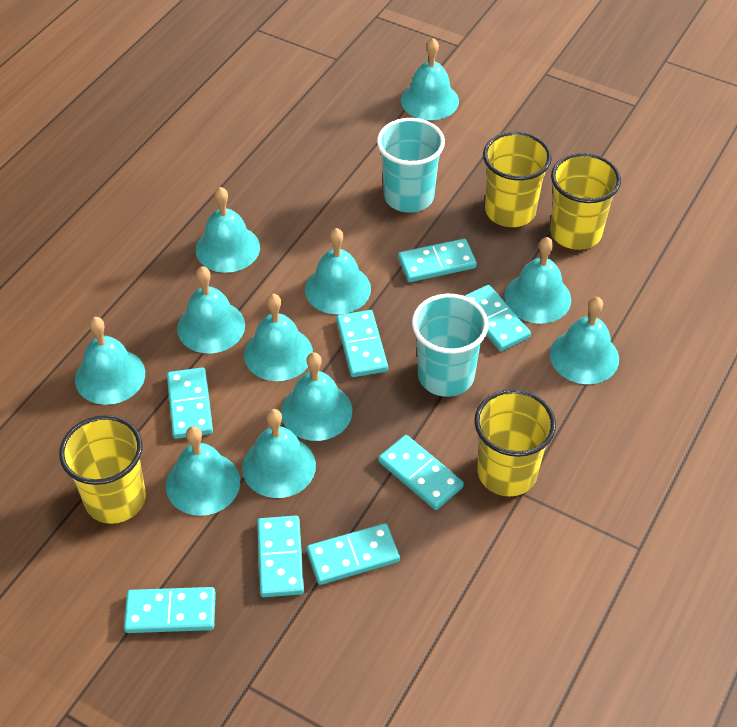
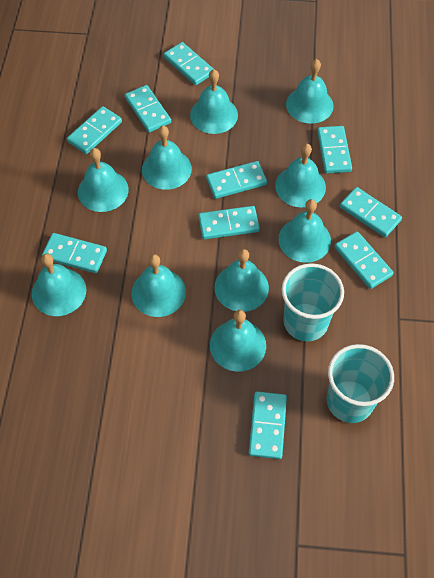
turquoise bell: 11 -> 10
turquoise domino: 8 -> 10
yellow cup: 4 -> 0

